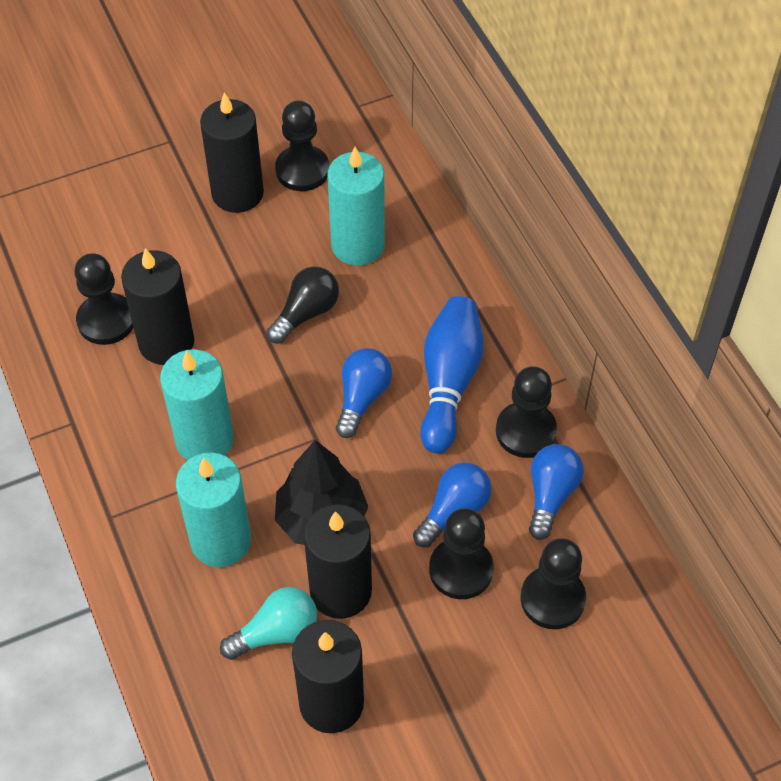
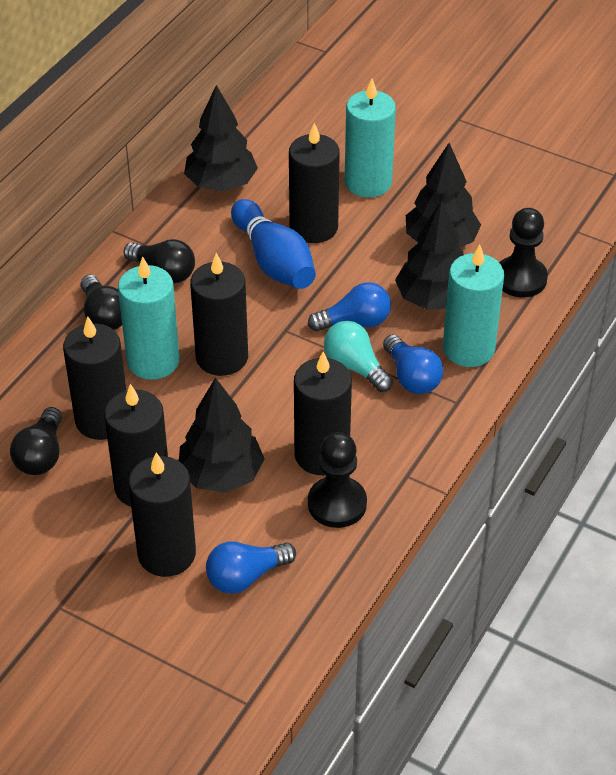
black candle: 4 -> 6
black light bulb: 1 -> 3
black pawn: 5 -> 2
black tree: 1 -> 4

